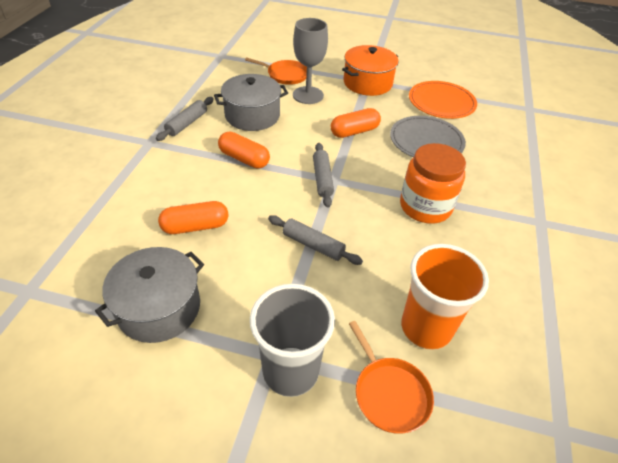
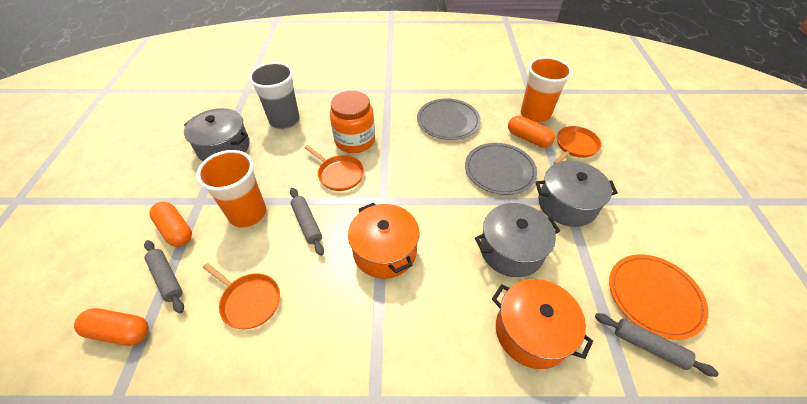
grey goblet: 1 -> 0
grey plate: 1 -> 2
grey pot: 2 -> 3
orange cup: 1 -> 2
orange pan: 2 -> 3
orange pot: 1 -> 2

